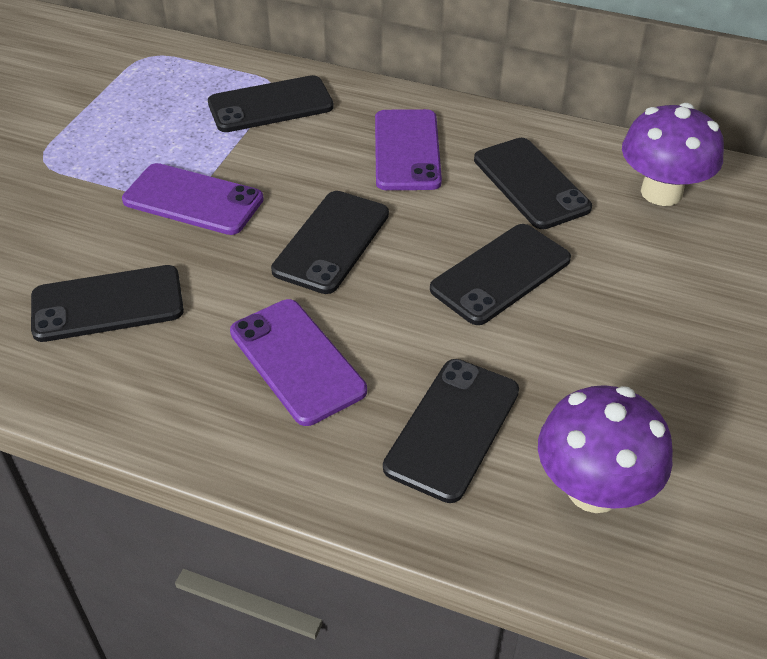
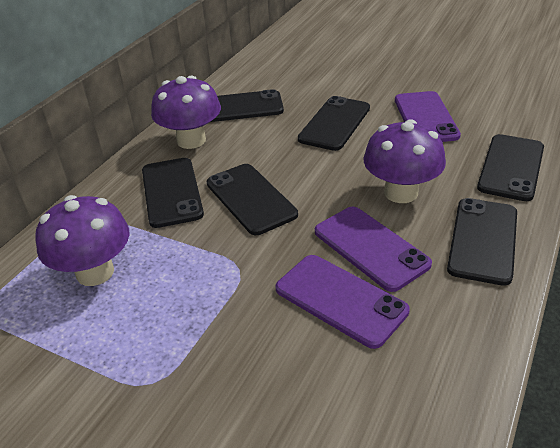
purple mushroom: 2 -> 3

